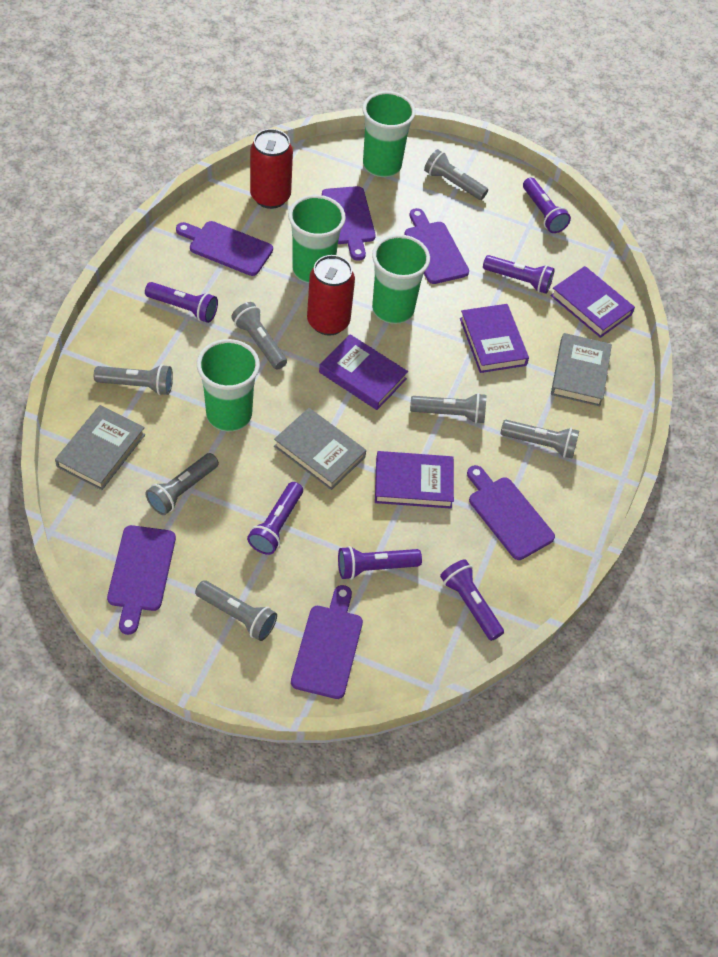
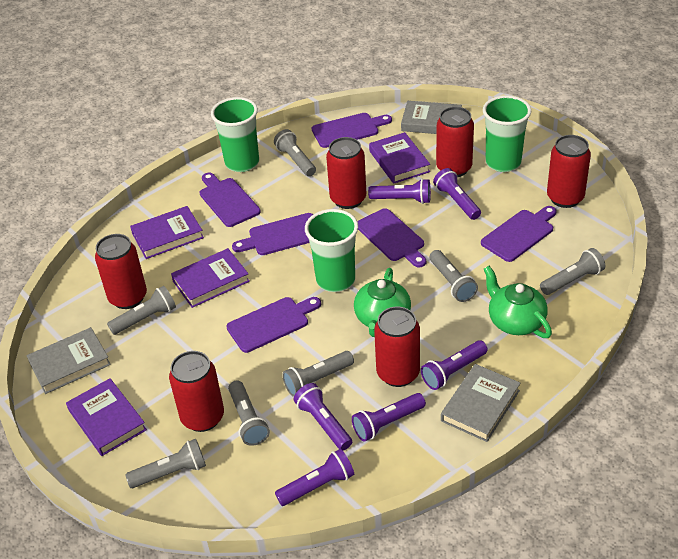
green cup: 4 -> 3
green teapot: 0 -> 2
red can: 2 -> 6

